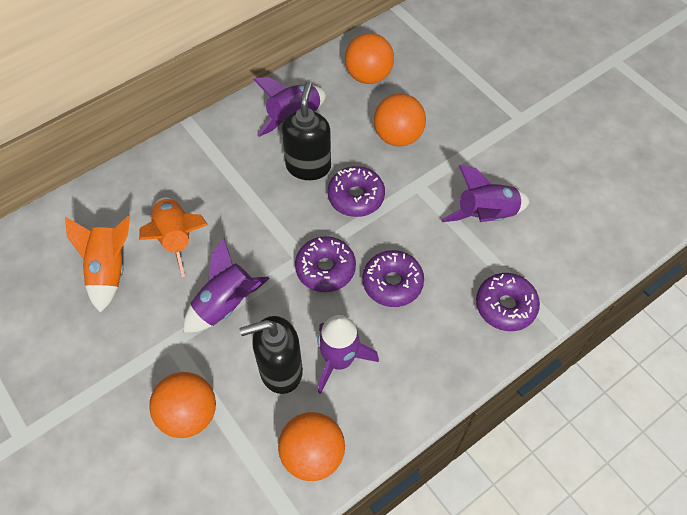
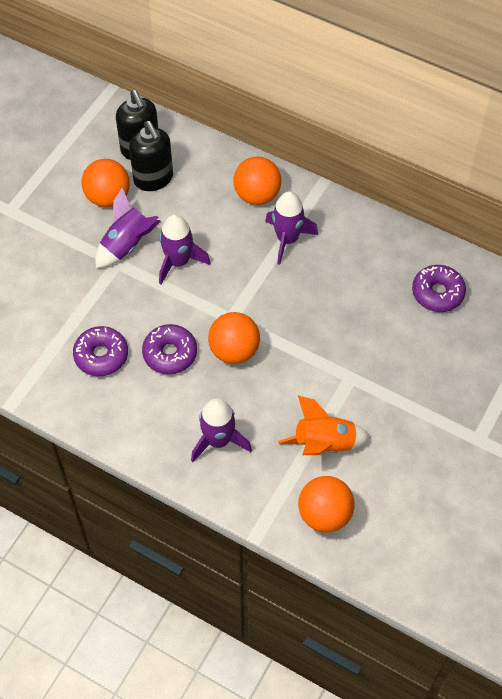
orange rocket: 2 -> 1
purple donut: 4 -> 3

